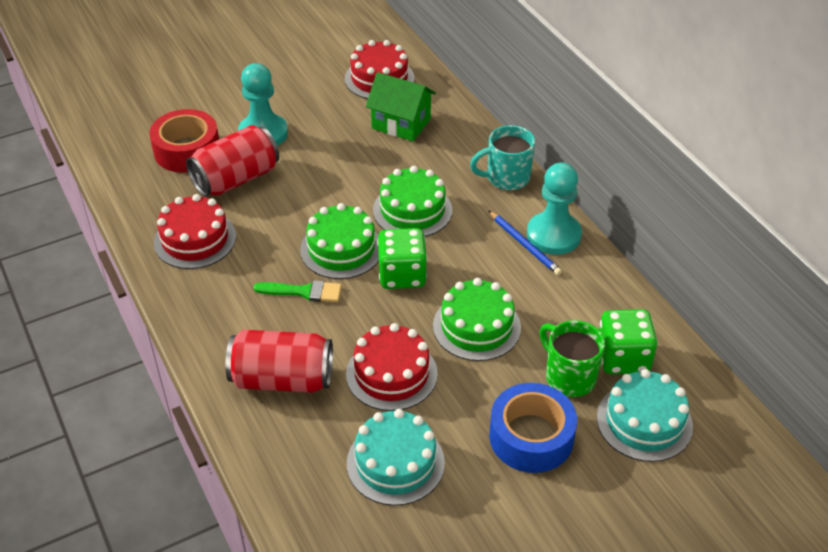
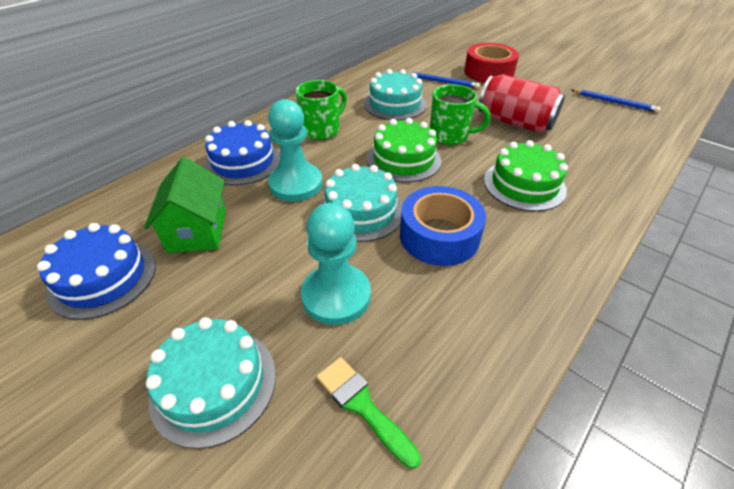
blue cake: 0 -> 2
blue pencil: 1 -> 2
green cake: 3 -> 2
green dice: 2 -> 0
green mug: 1 -> 2
red cake: 3 -> 0
red can: 2 -> 1
turquoise cake: 2 -> 3
turquoise mug: 1 -> 0

